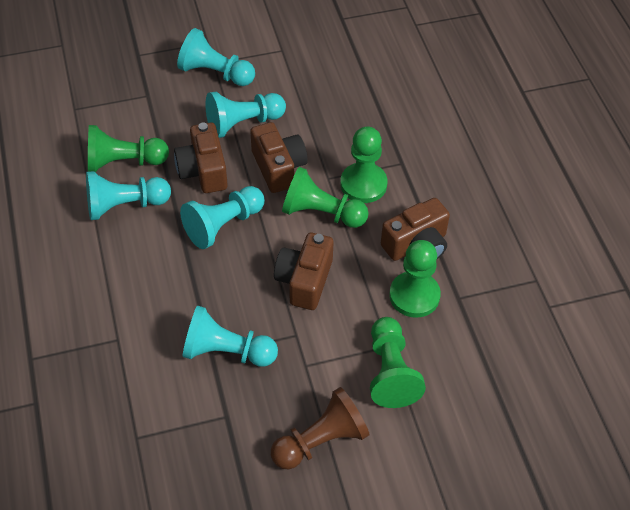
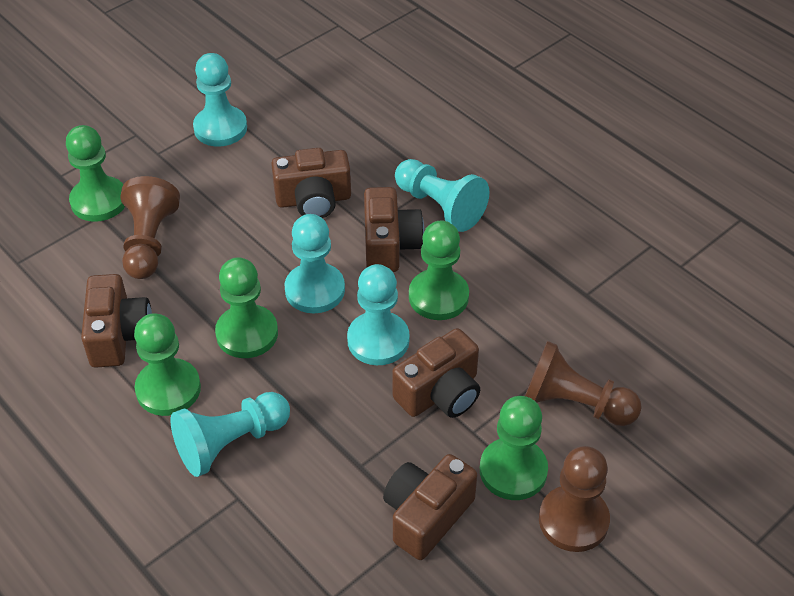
brown camera: 4 -> 5
brown pawn: 1 -> 3

